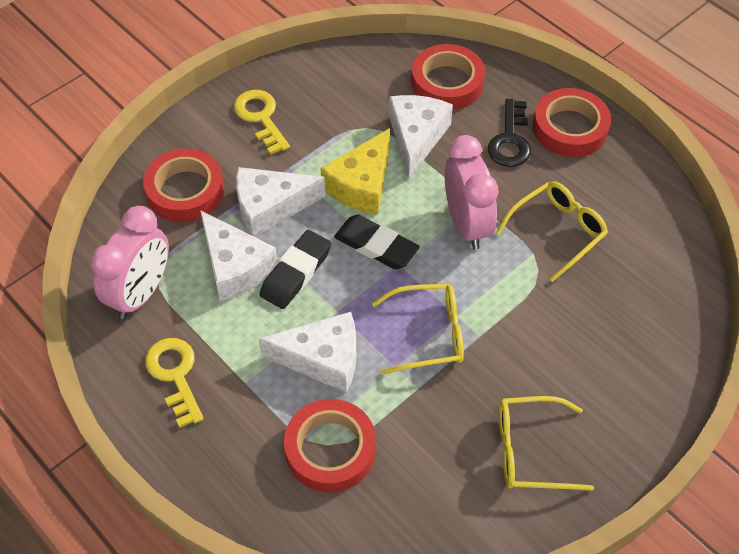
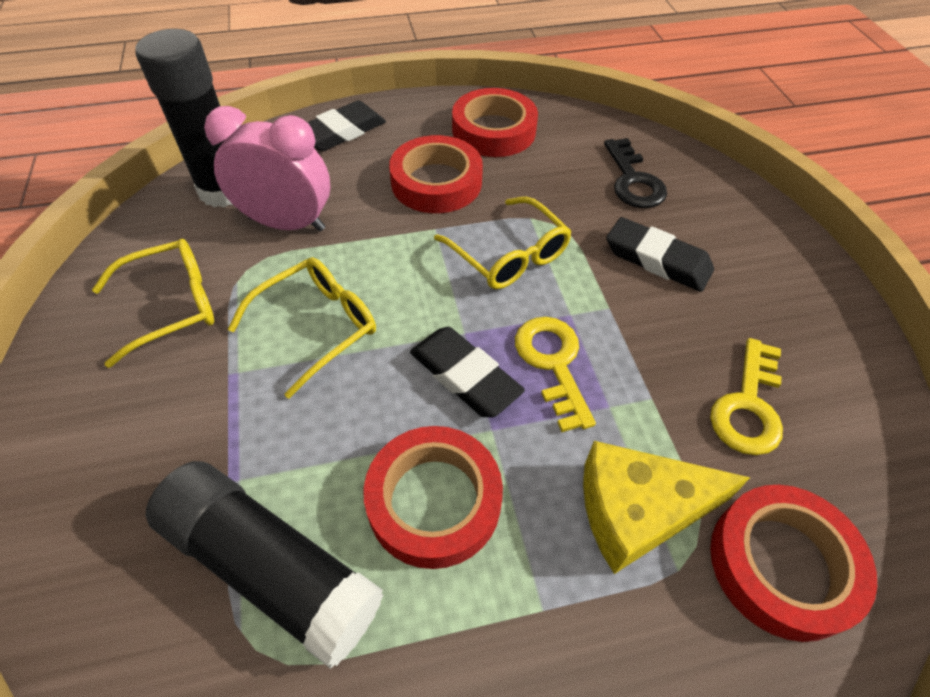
black eraser: 2 -> 3
black glue stick: 0 -> 2
pink clock: 2 -> 1
white cheese: 4 -> 0

